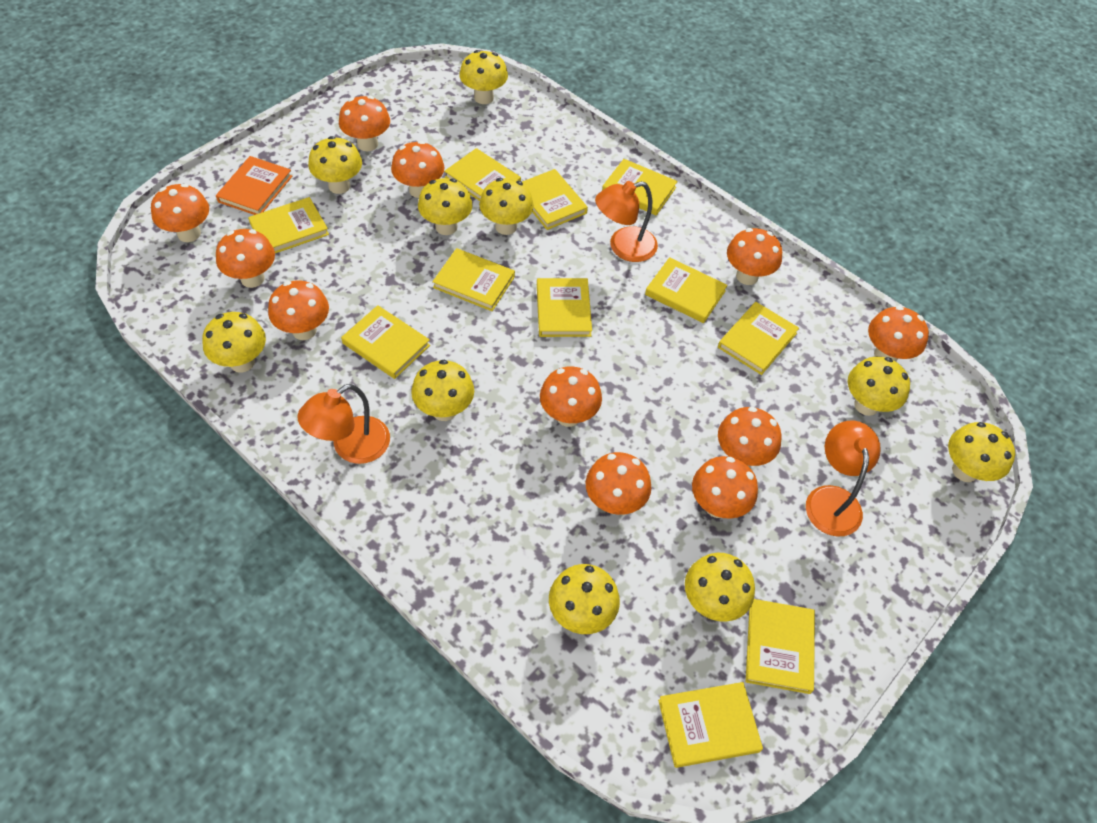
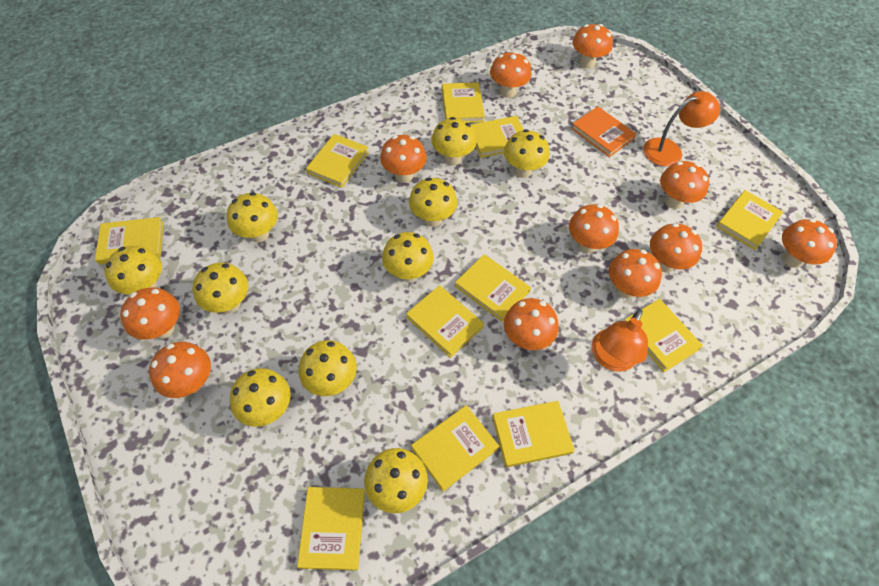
orange lamp: 3 -> 2

